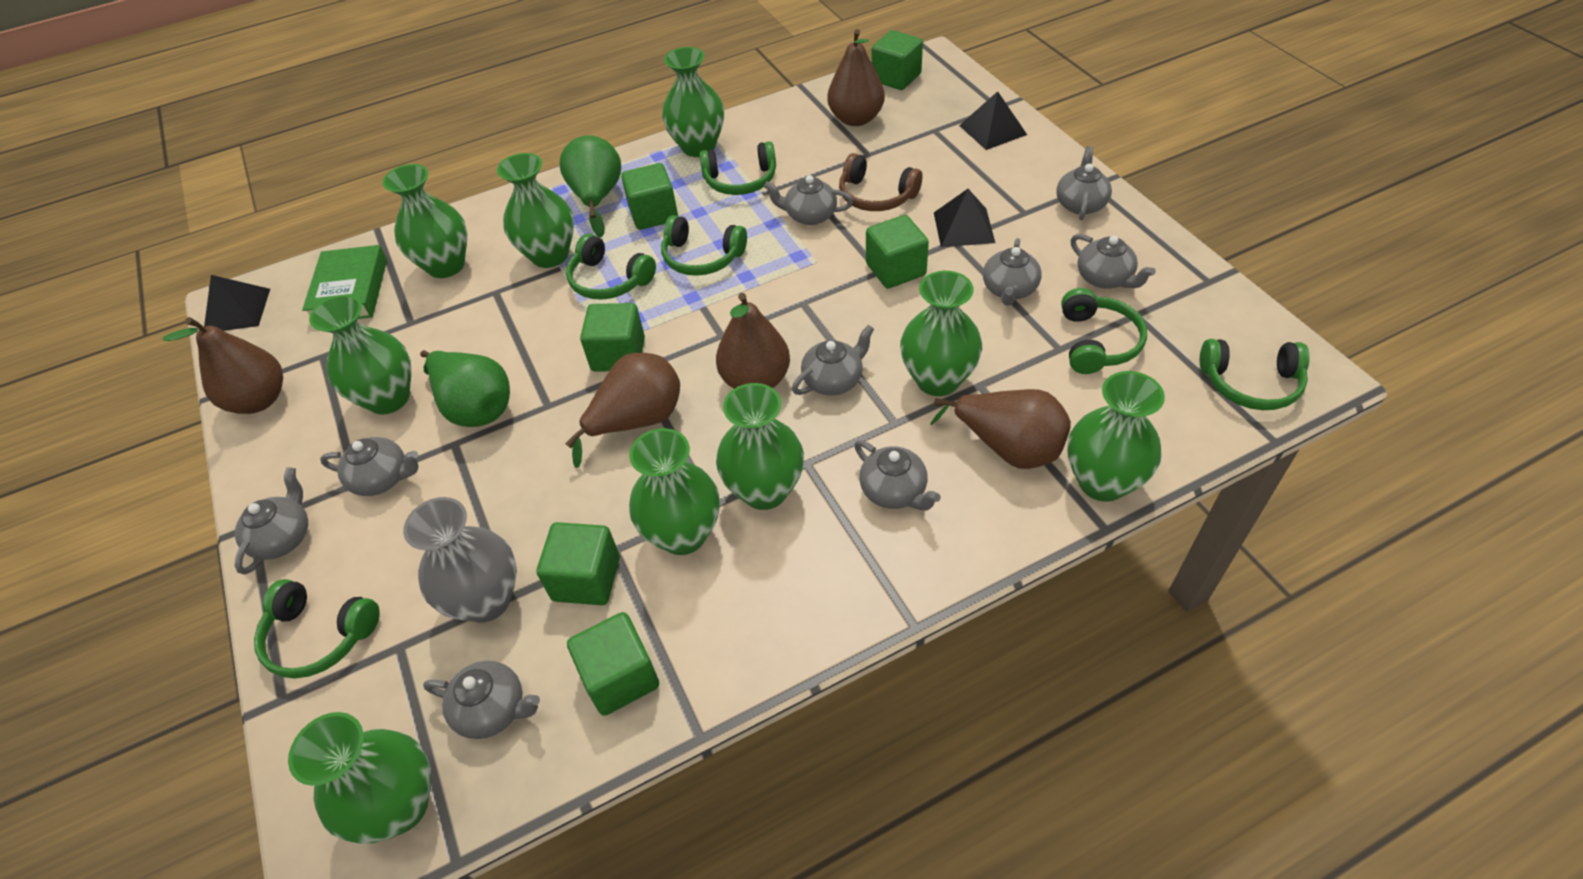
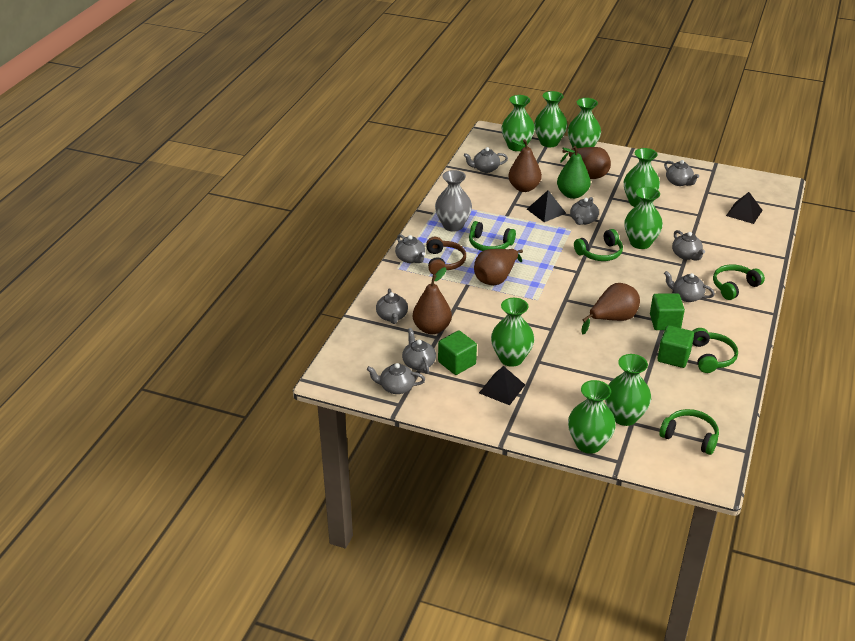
green book: 1 -> 0
green cube: 6 -> 3
green headphones: 6 -> 5
green pear: 2 -> 1
green vase: 9 -> 8

